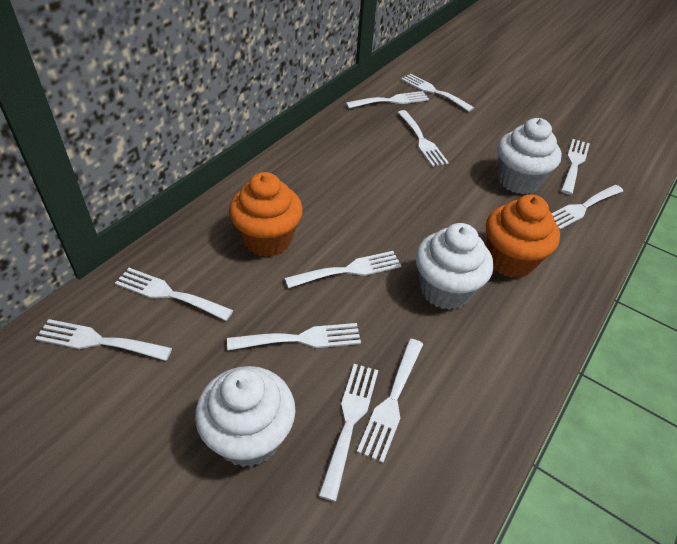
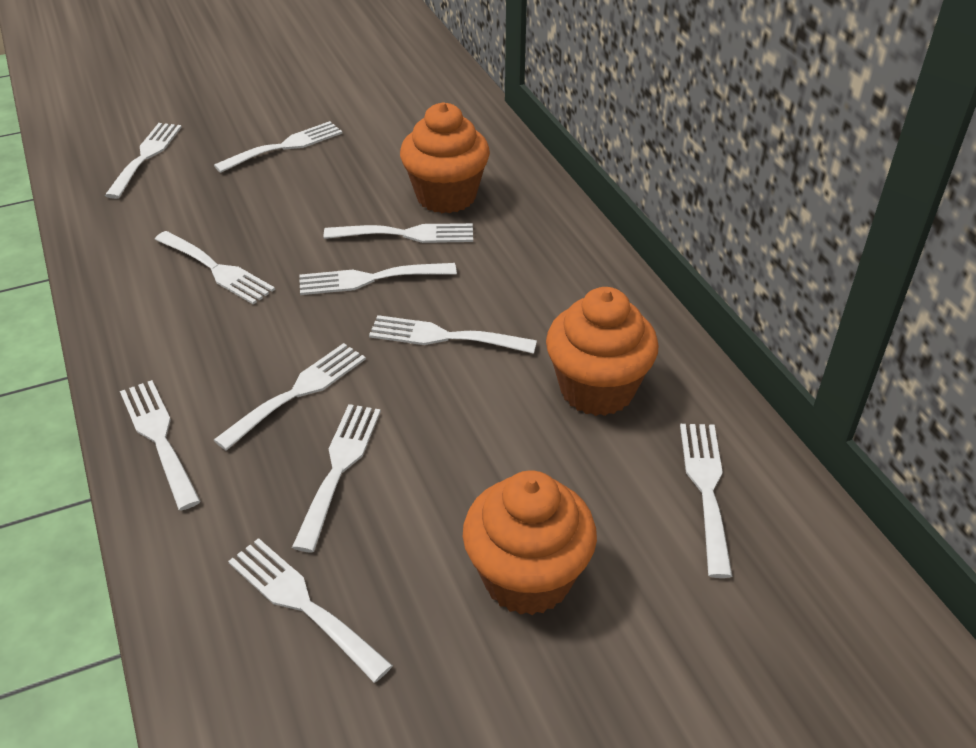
orange cupcake: 2 -> 3
white cupcake: 3 -> 0

